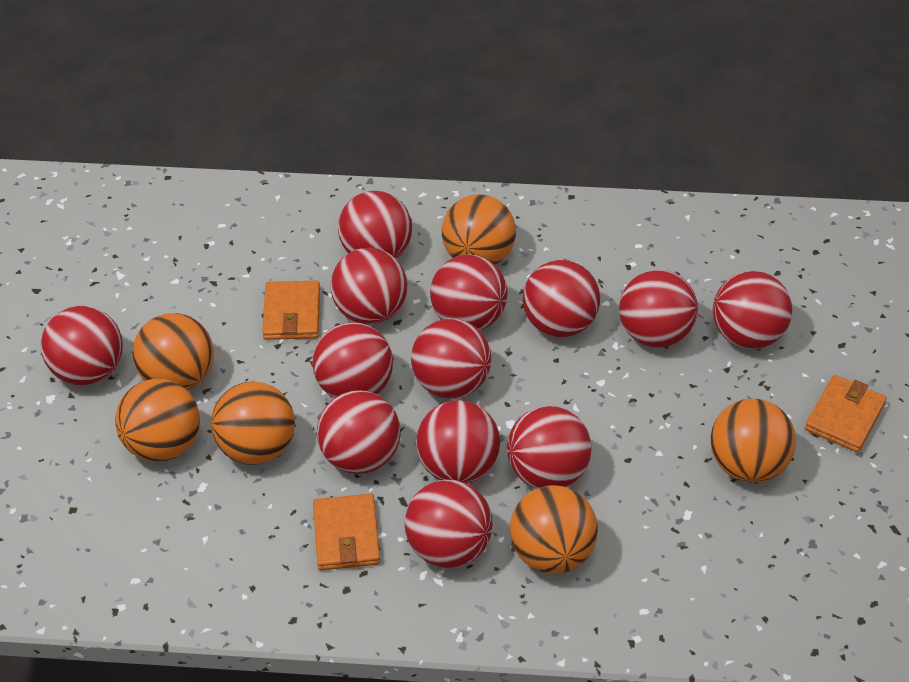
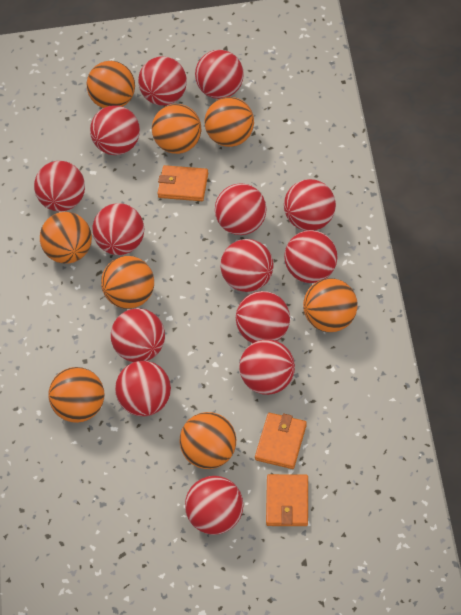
orange ball: 6 -> 8
red ball: 13 -> 14

